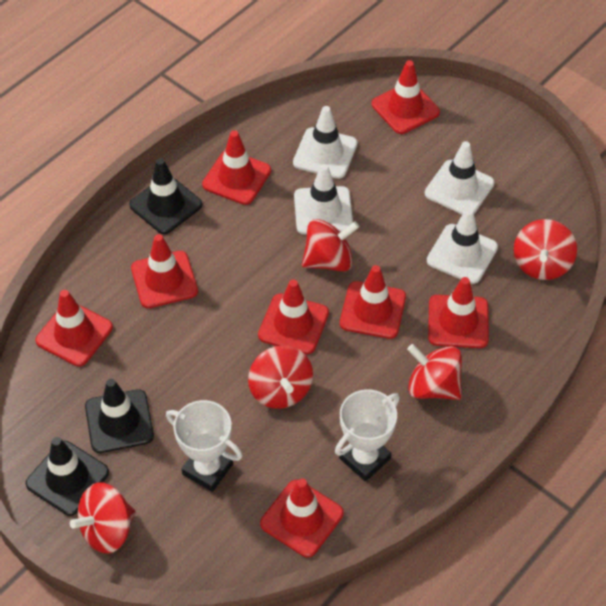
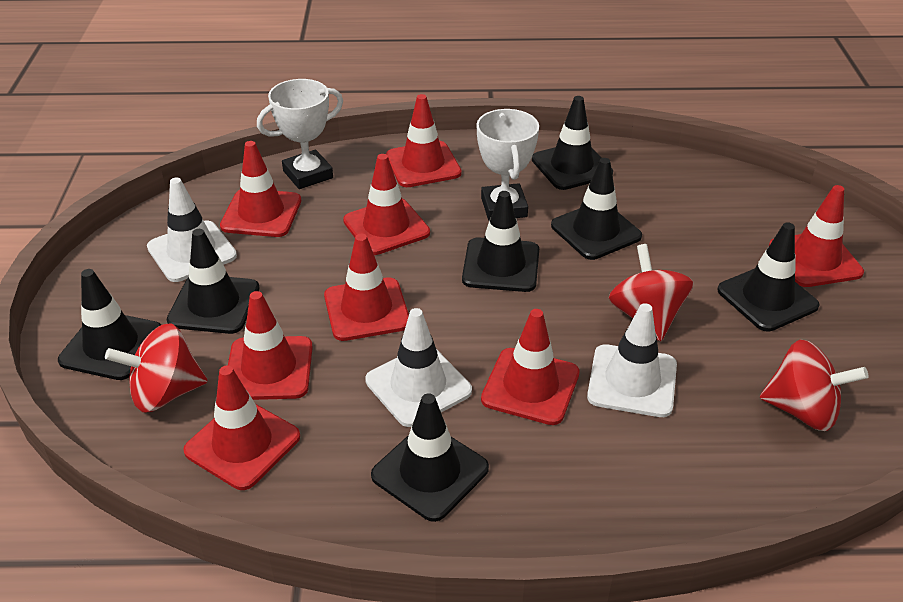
black traffic cone: 3 -> 7
red spinning top: 5 -> 3
white traffic cone: 4 -> 3

